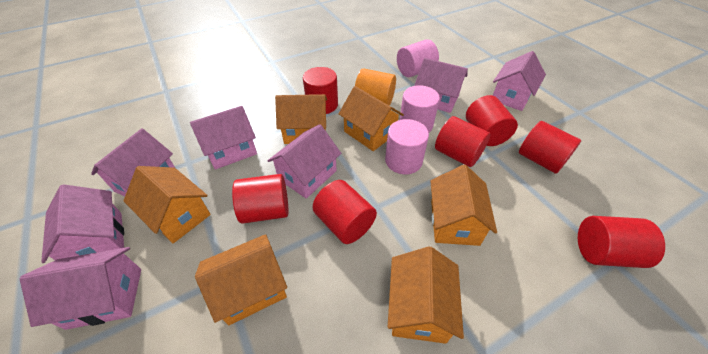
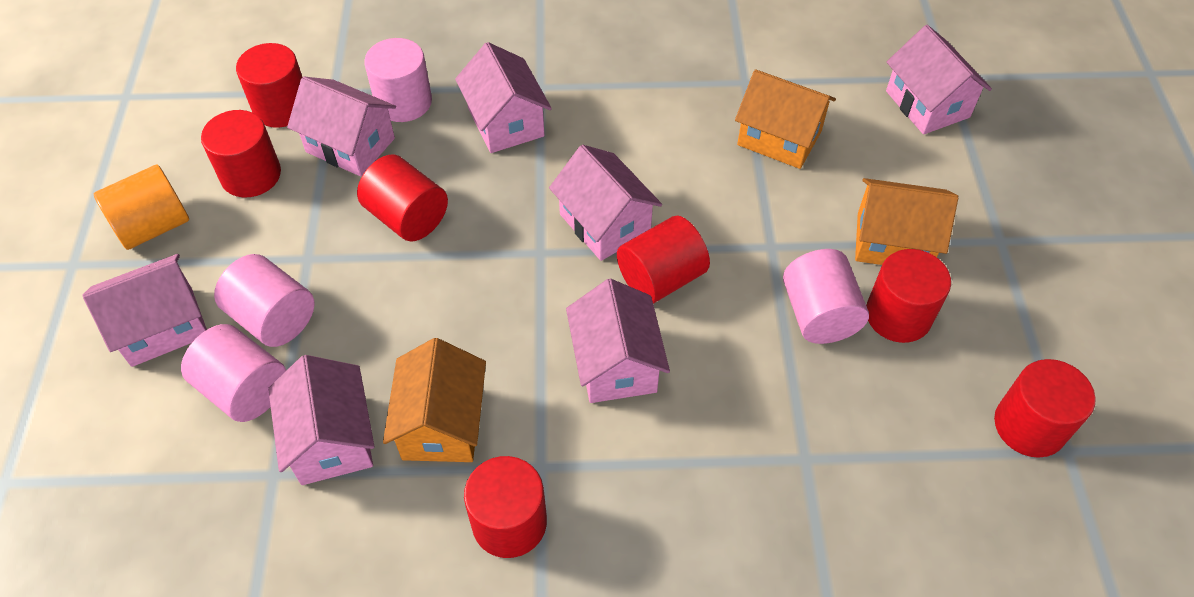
orange house: 6 -> 3
pink cylinder: 3 -> 4

